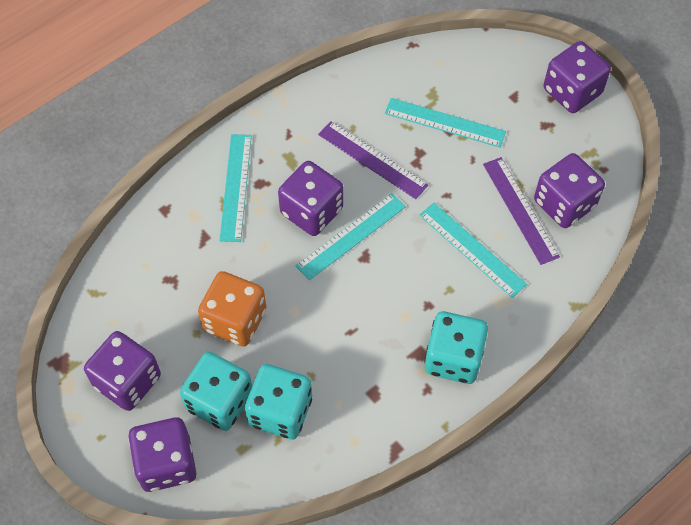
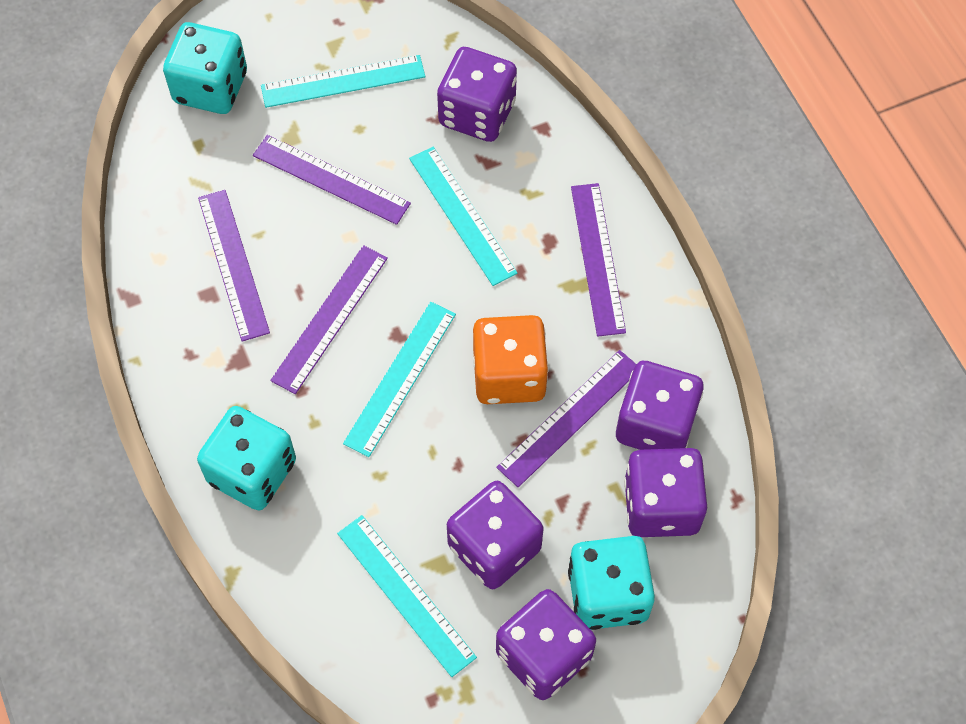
purple ruler: 2 -> 5

